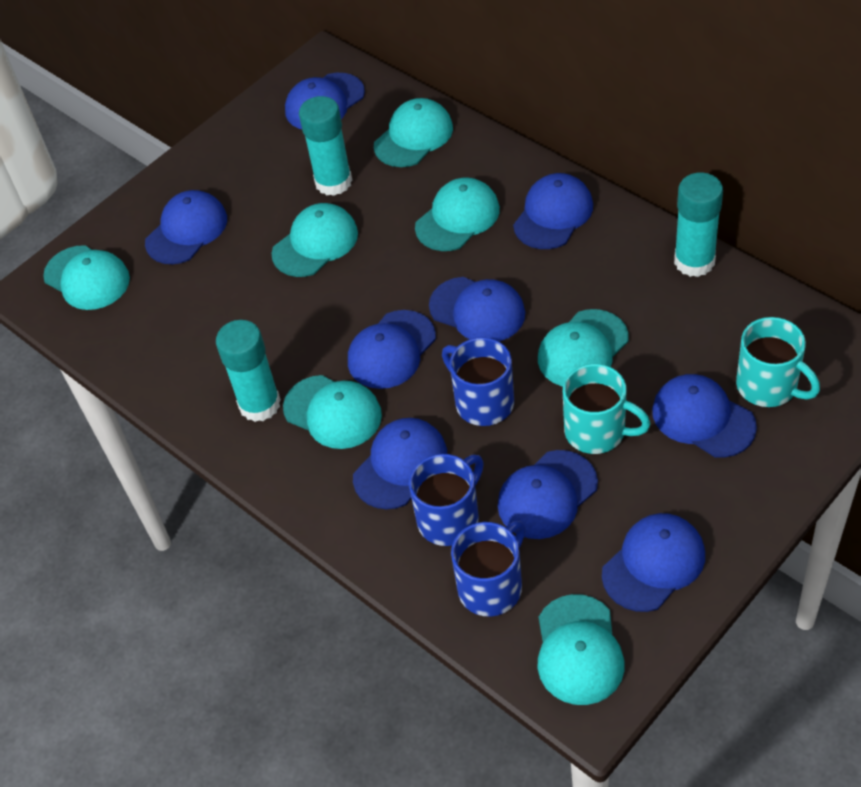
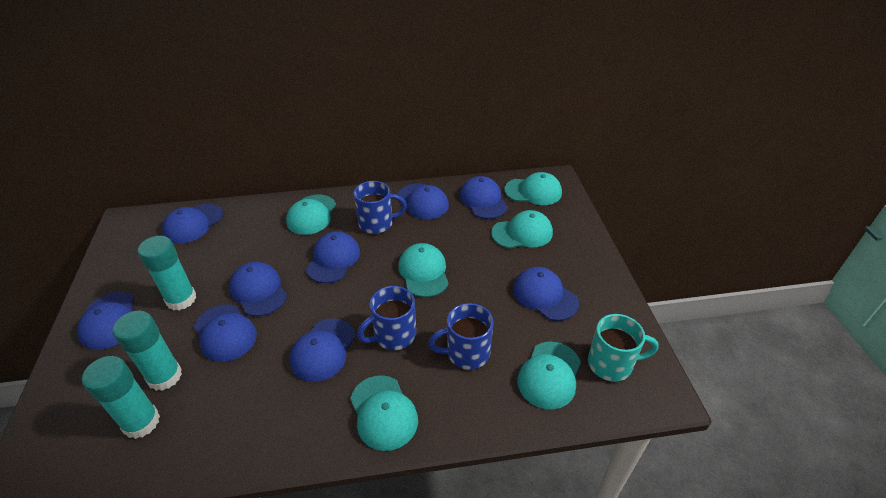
turquoise cap: 7 -> 6
turquoise mug: 2 -> 1

